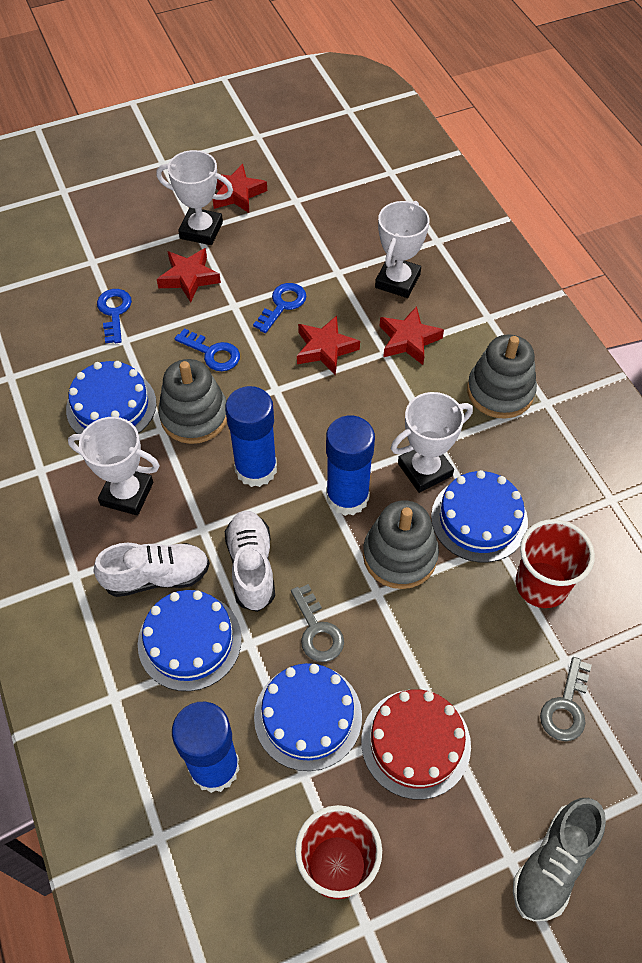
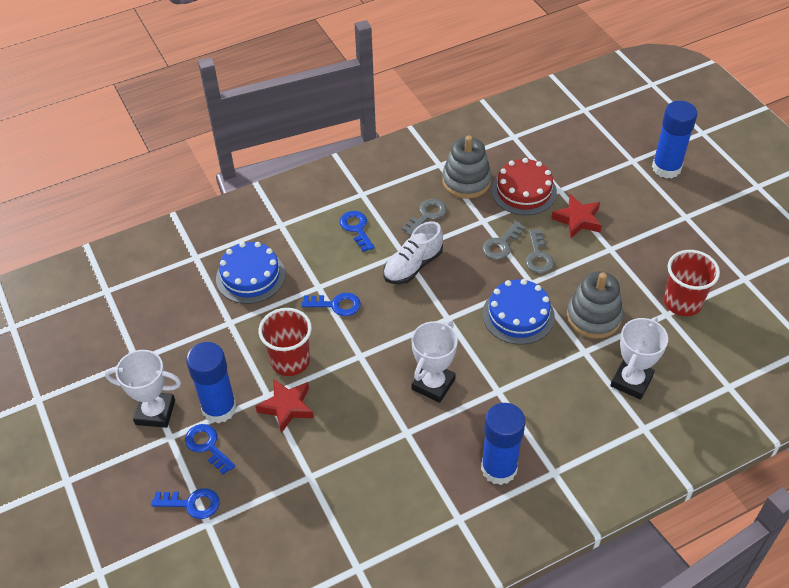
blue cake: 4 -> 2
blue key: 3 -> 4
grey key: 2 -> 3
grey shoe: 1 -> 0
grey stacking toy: 3 -> 2
red star: 4 -> 2
white shoe: 2 -> 1
white trophy: 4 -> 3

